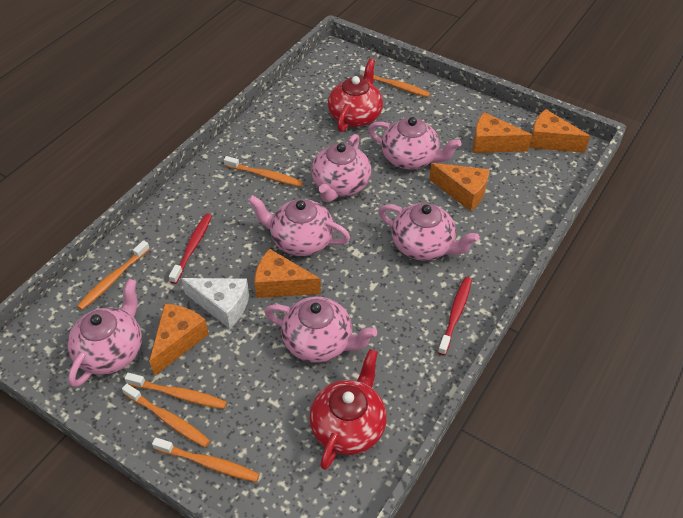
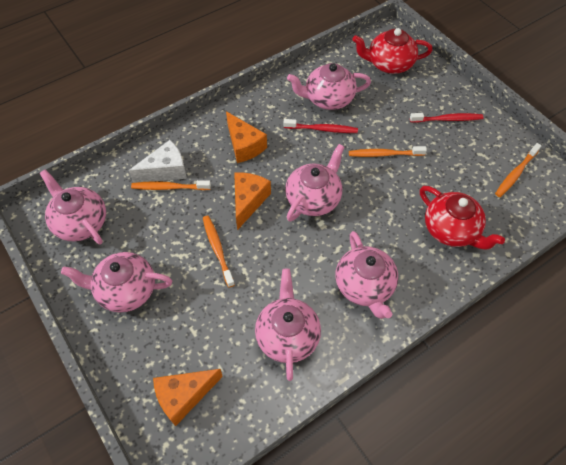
orange cheese: 5 -> 3
orange toothbrush: 6 -> 4

